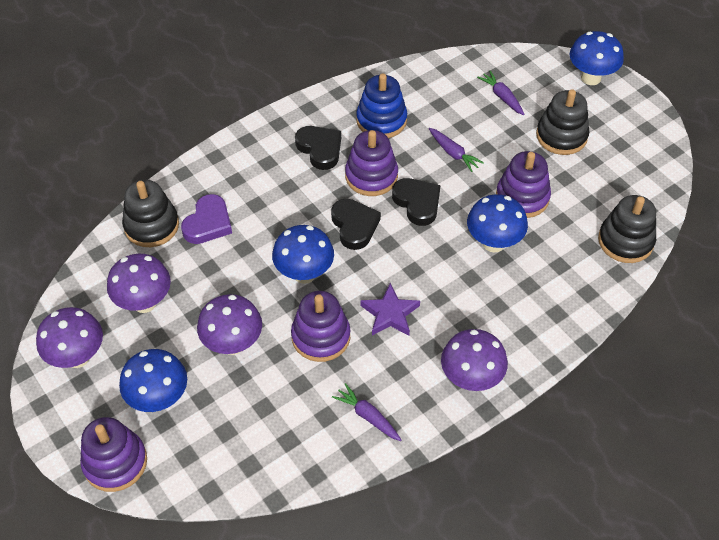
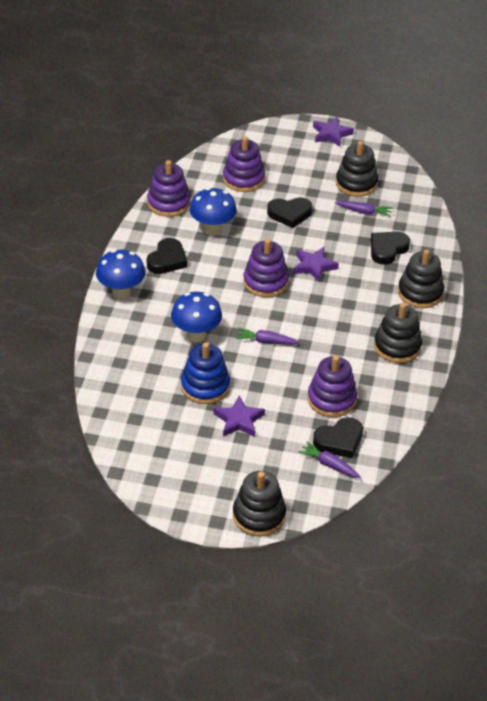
black heart: 3 -> 4
black stacking toy: 3 -> 4
blue mushroom: 4 -> 3
purple heart: 1 -> 0
purple mushroom: 4 -> 0
purple star: 1 -> 3

